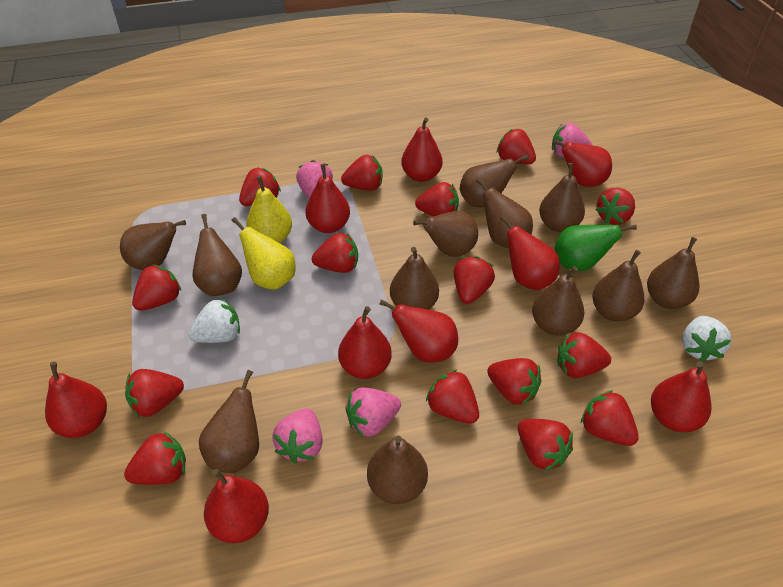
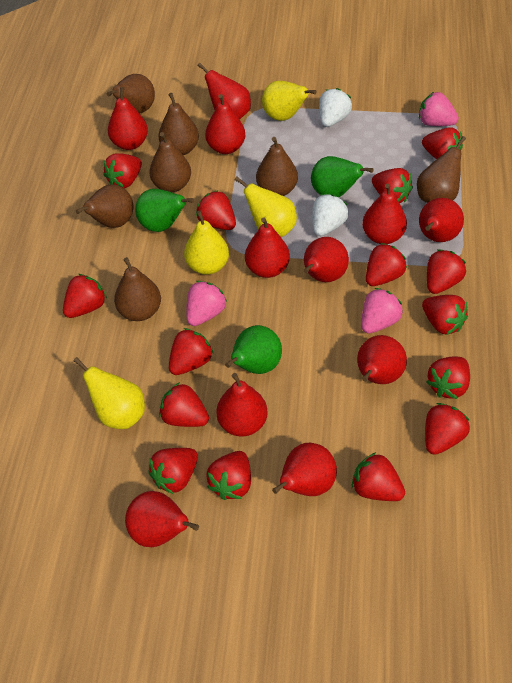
brown pear: 12 -> 7
green pear: 1 -> 3
pink strawberry: 4 -> 3
red pear: 9 -> 11
yellow pear: 2 -> 4

